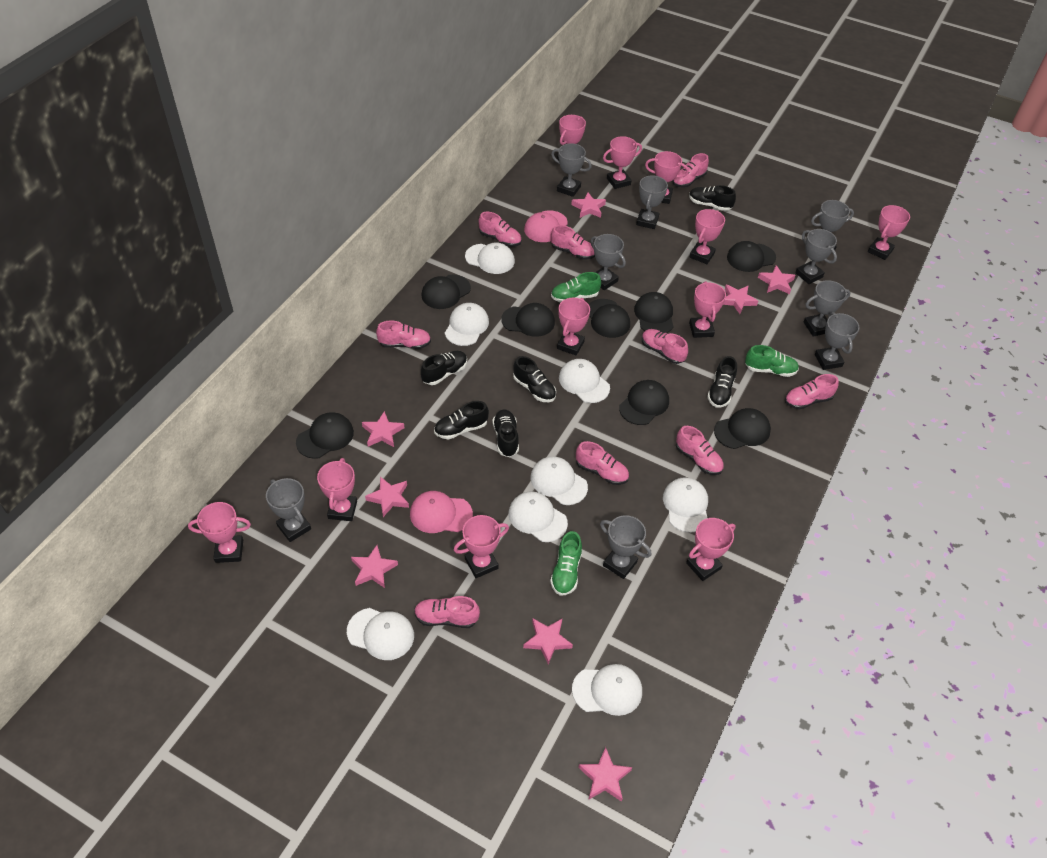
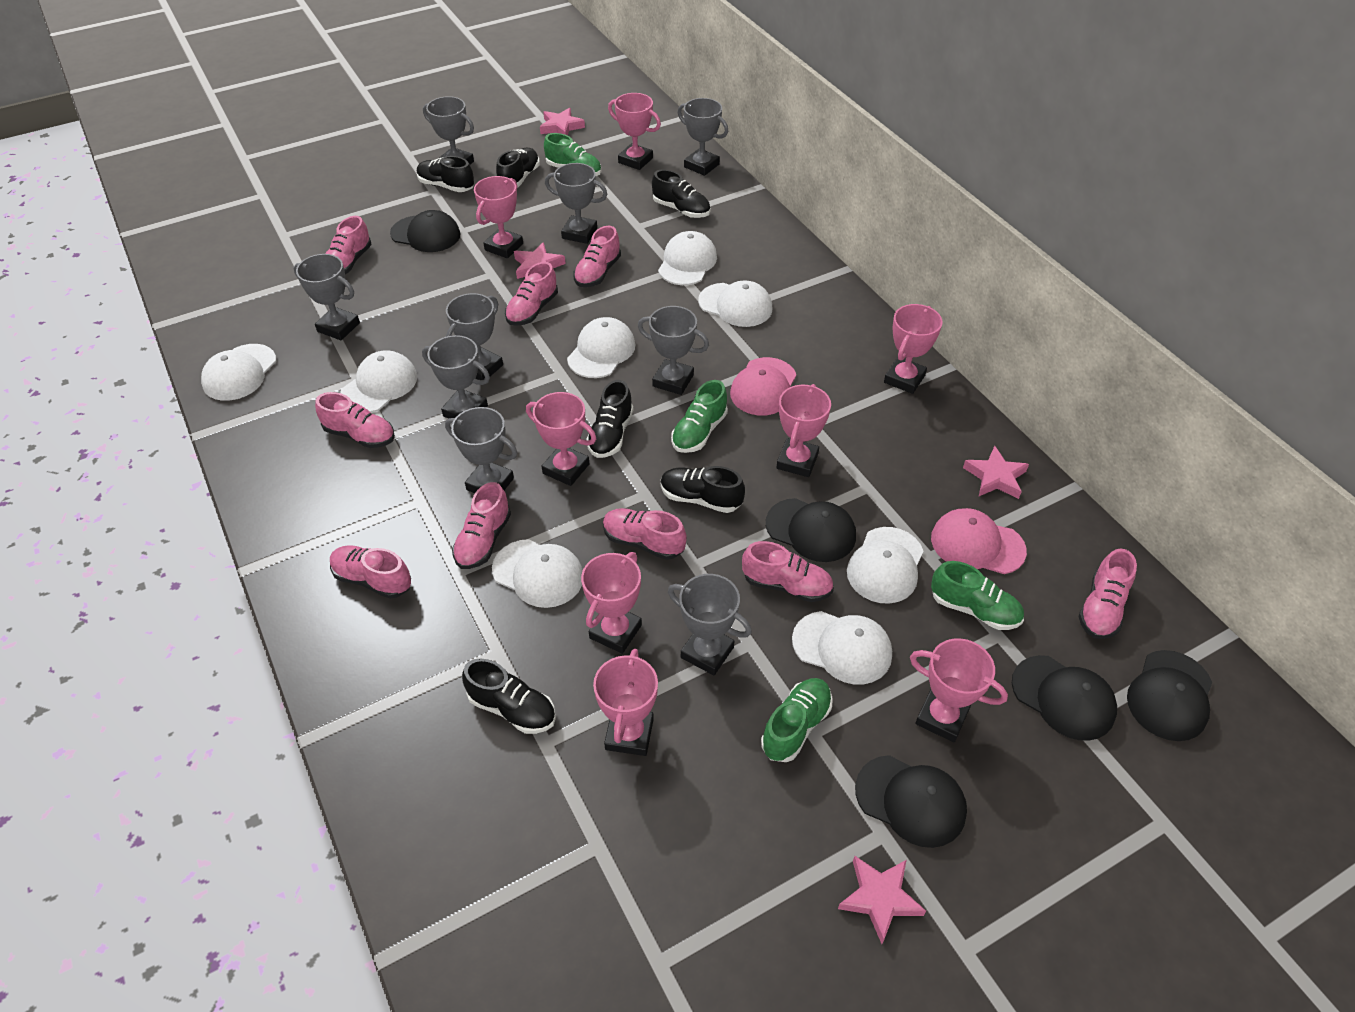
black cap: 8 -> 5
green shoe: 3 -> 4
pink star: 8 -> 4
pink trophy: 11 -> 8

